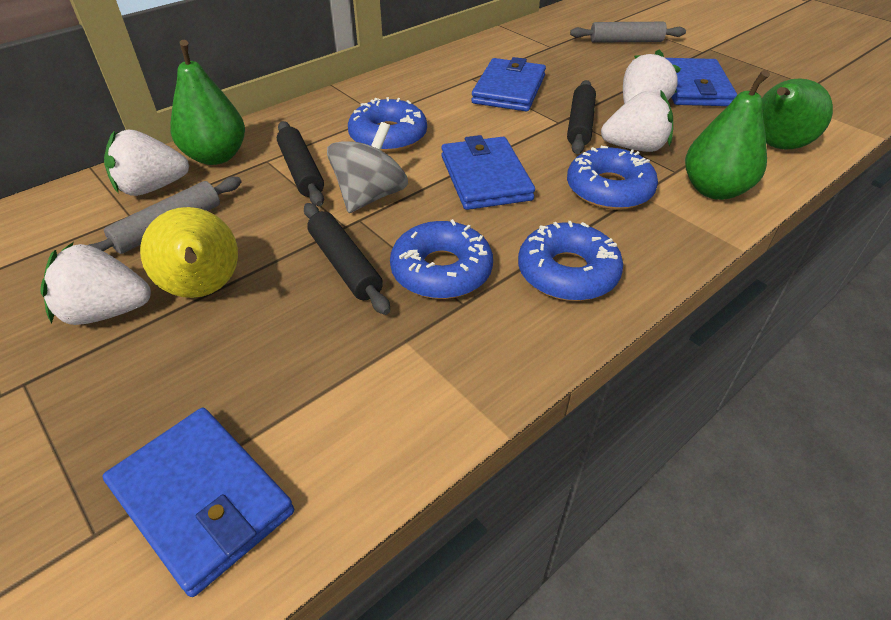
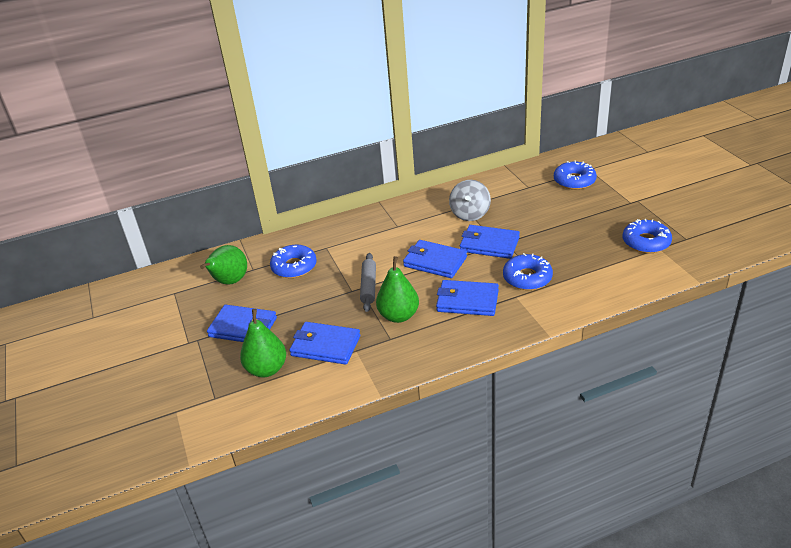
black rolling pin: 3 -> 0
blue wallet: 4 -> 5
grey rolling pin: 2 -> 1
white strawberry: 4 -> 0
yellow pear: 1 -> 0

